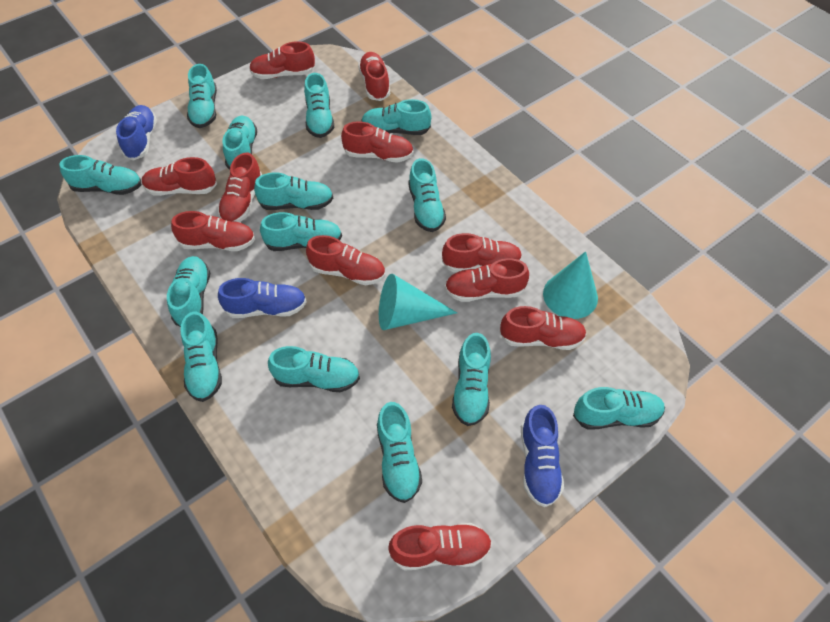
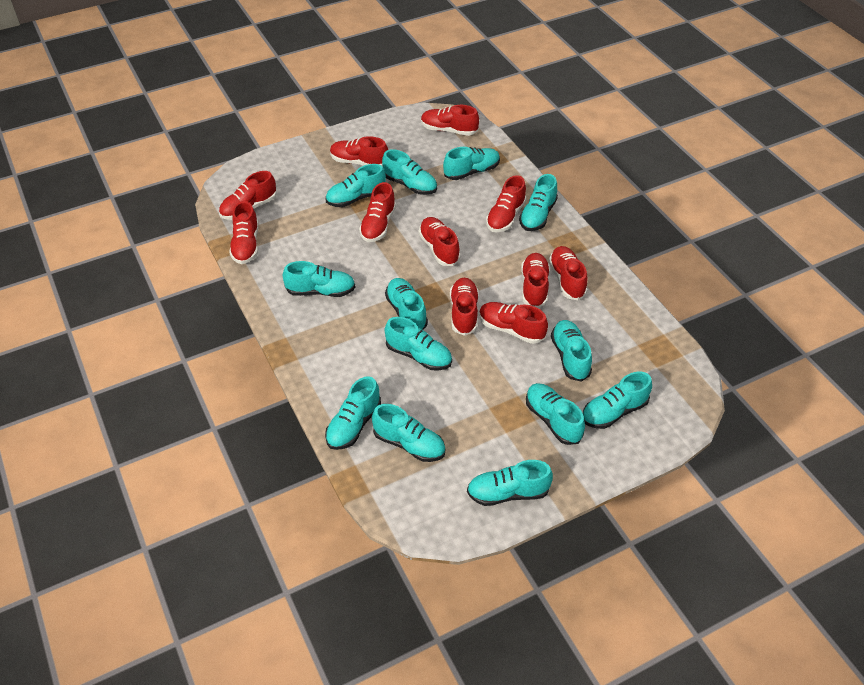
blue shoe: 3 -> 0
turquoise cone: 2 -> 0
turquoise shoe: 14 -> 13

